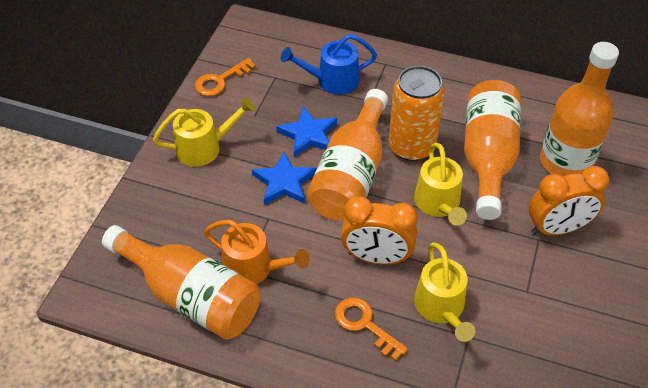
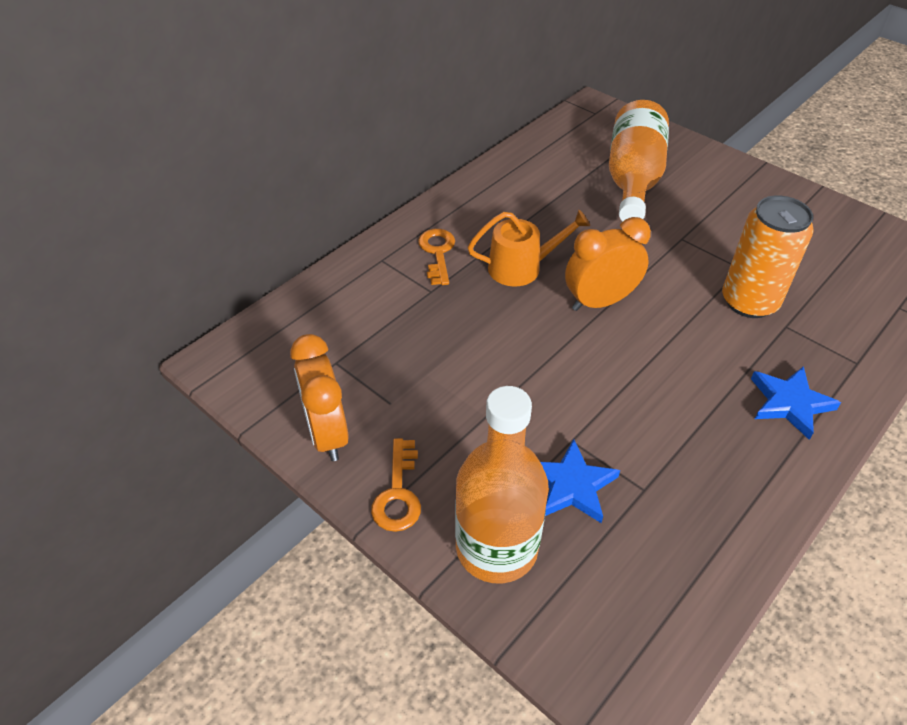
blue watering can: 1 -> 0
orange bottle: 4 -> 2
yellow watering can: 3 -> 0

